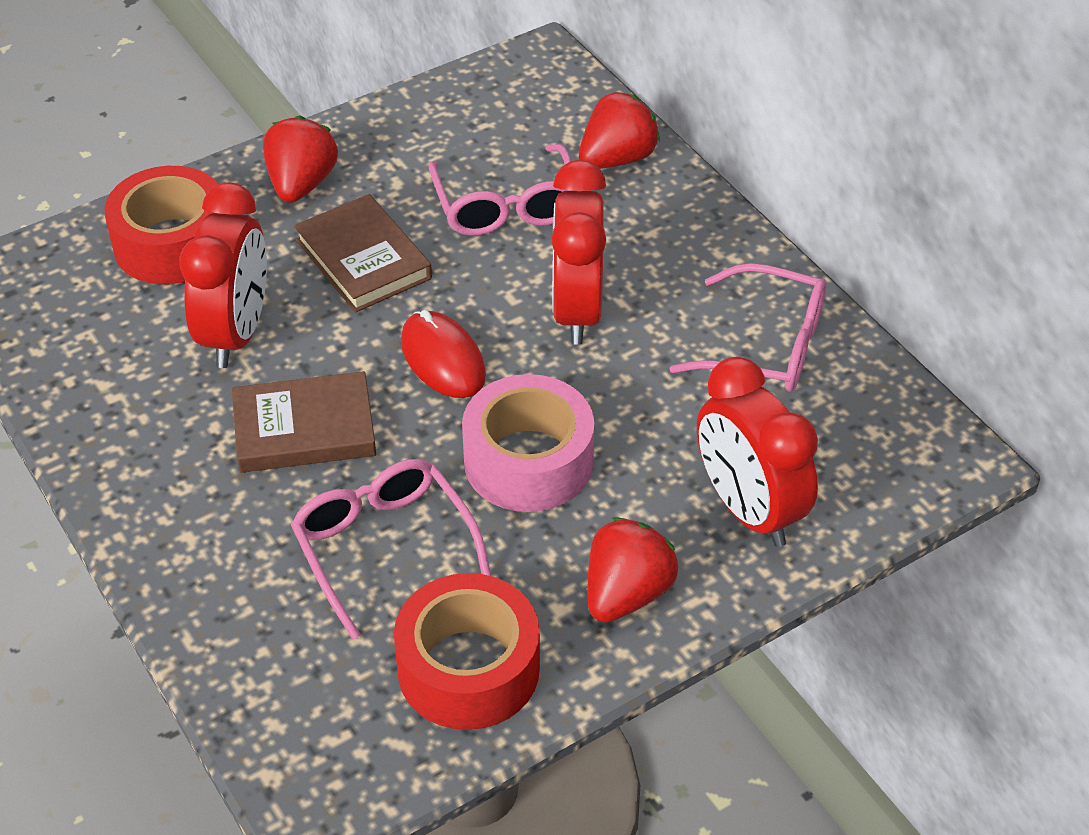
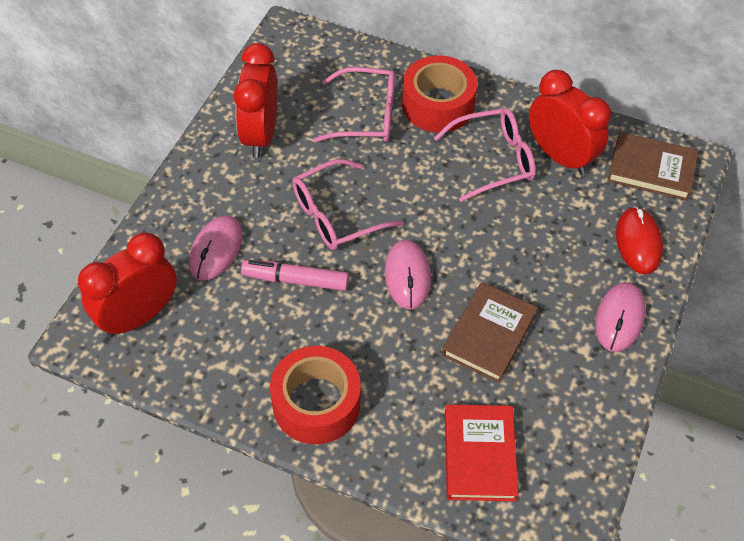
pink marker: 0 -> 1
pink mouse: 0 -> 3
pink tape: 1 -> 0
red book: 0 -> 1
red strawberry: 3 -> 0

